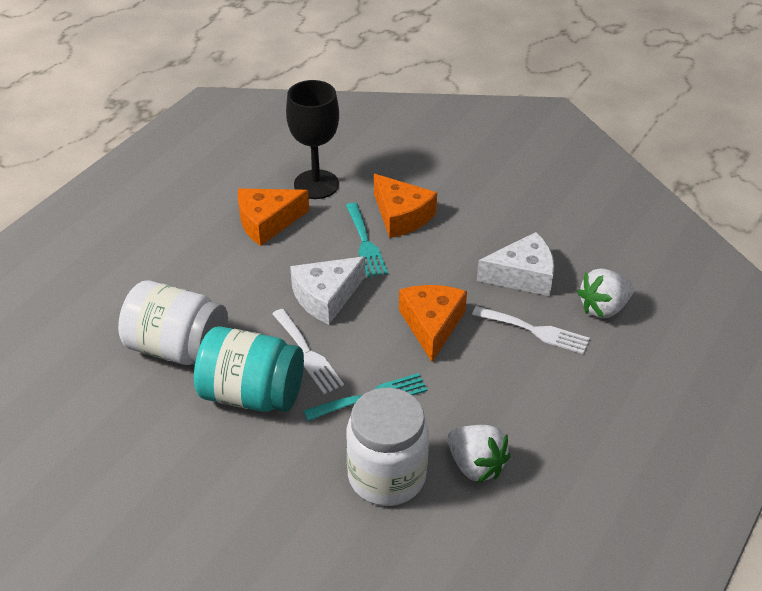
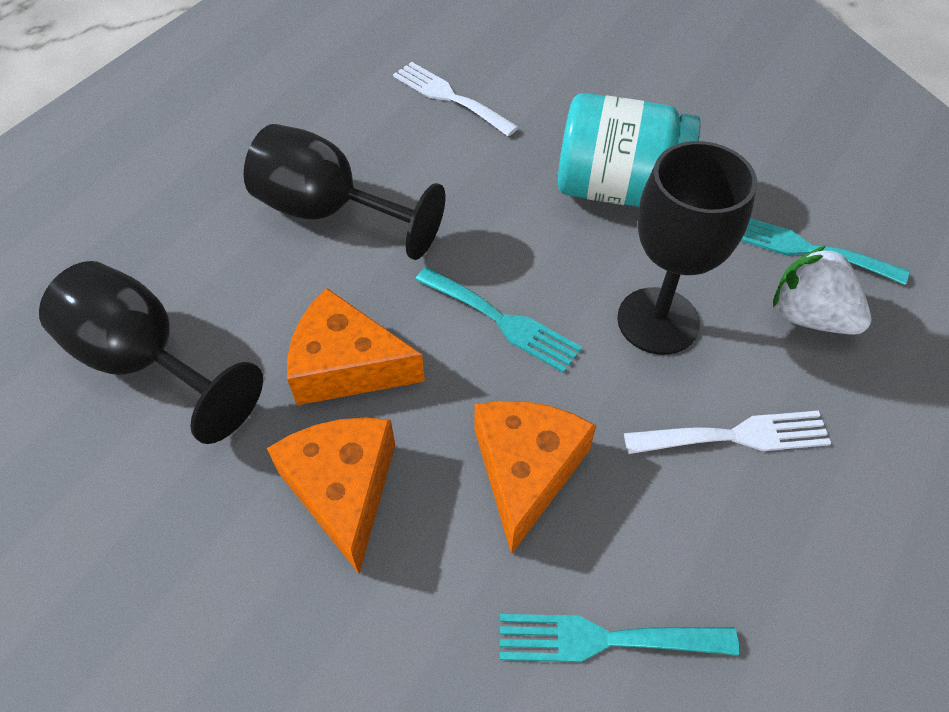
black goblet: 1 -> 3
turquoise fork: 2 -> 3
white cheese: 2 -> 0
white jar: 2 -> 0
white strawberry: 2 -> 1

